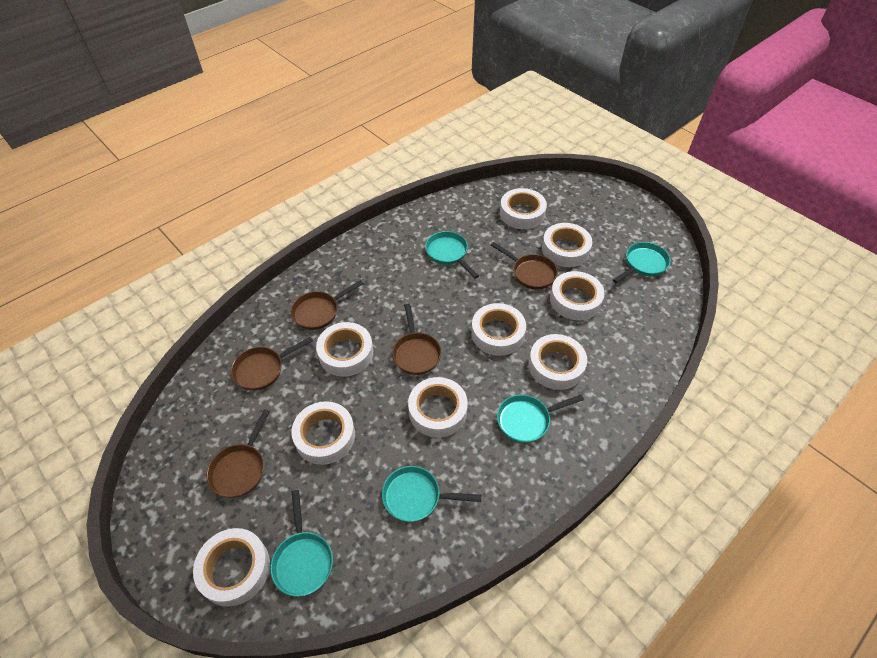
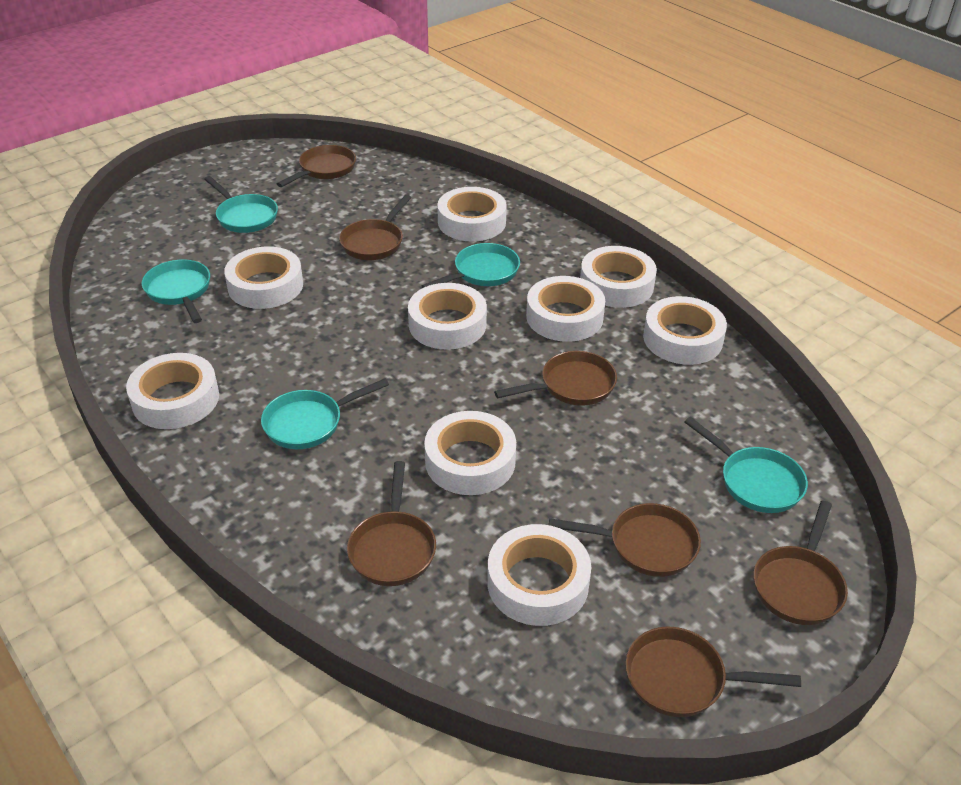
brown pan: 5 -> 7

